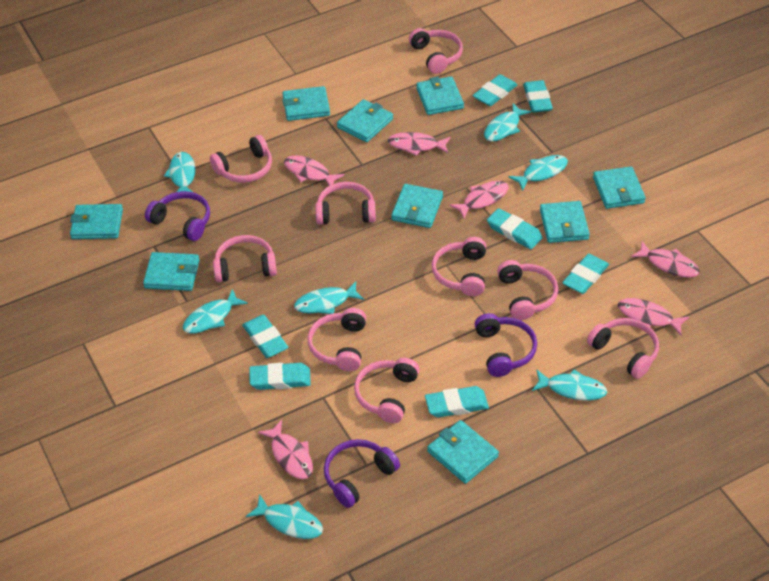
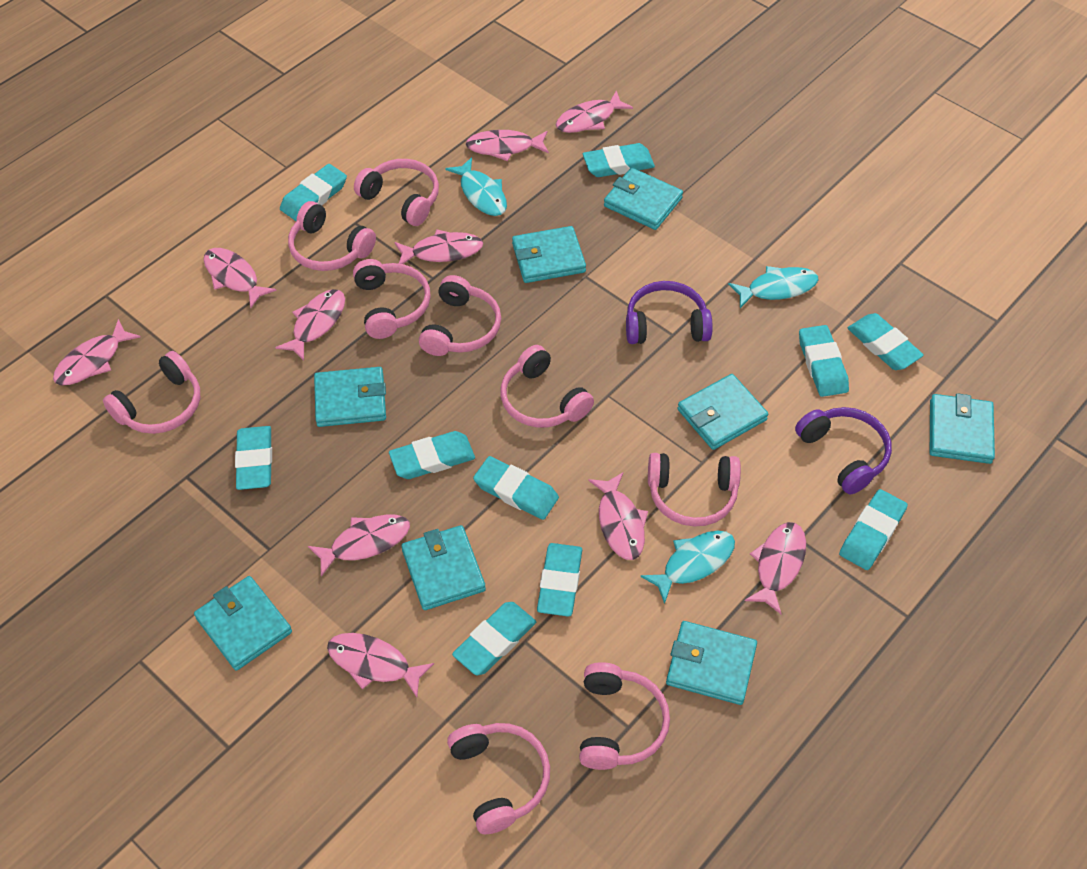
pink fish: 6 -> 10
purple headphones: 3 -> 2
turquoise eraser: 7 -> 10
turquoise fish: 7 -> 3
turquoise wallet: 9 -> 8

